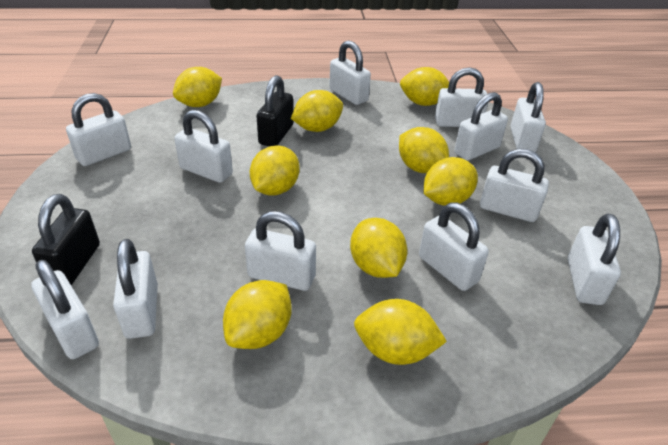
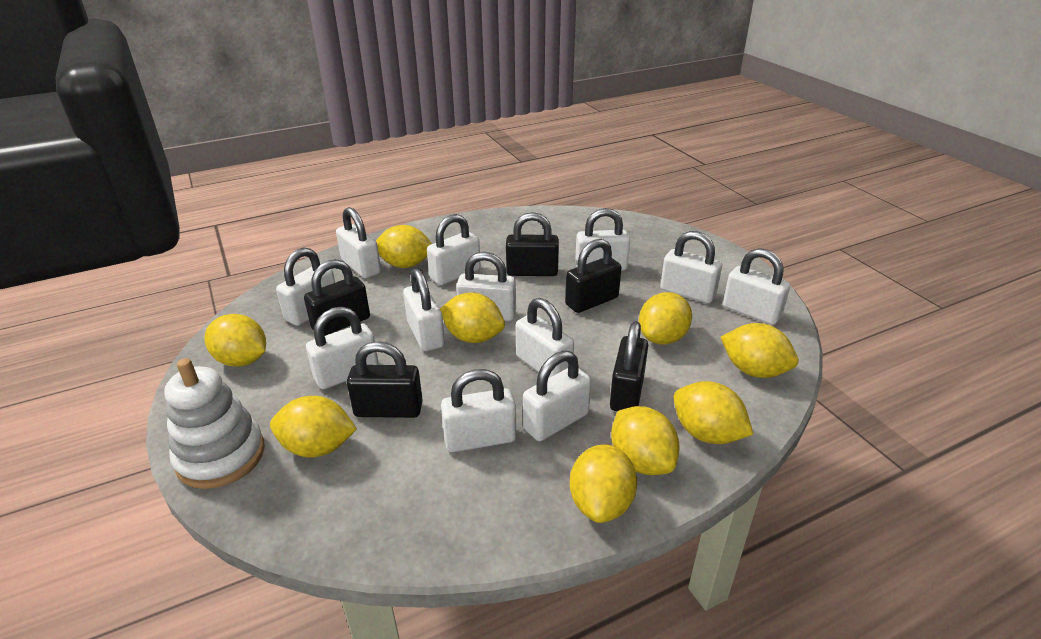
black padlock: 2 -> 5
white stacking toy: 0 -> 1

